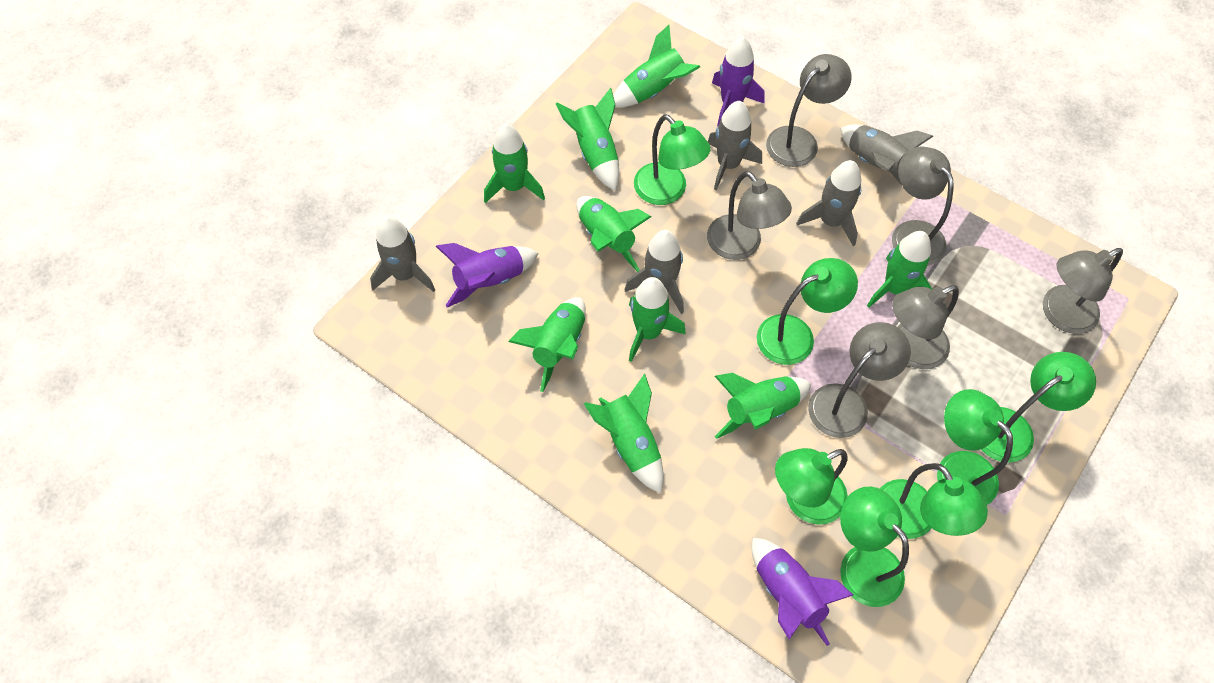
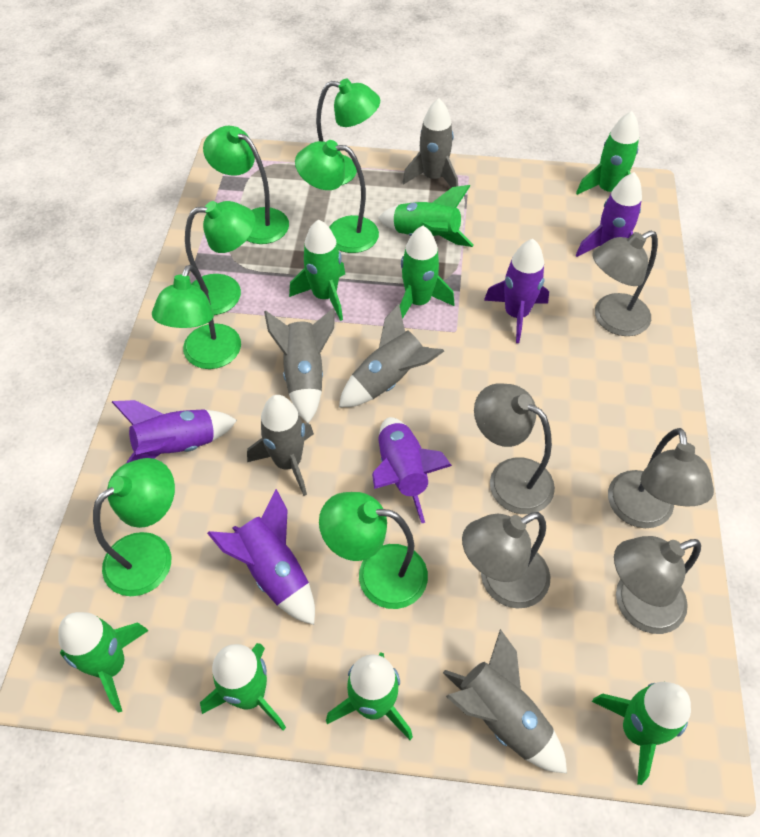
green rocket: 9 -> 8
grey lamp: 6 -> 5
purple rocket: 3 -> 5

